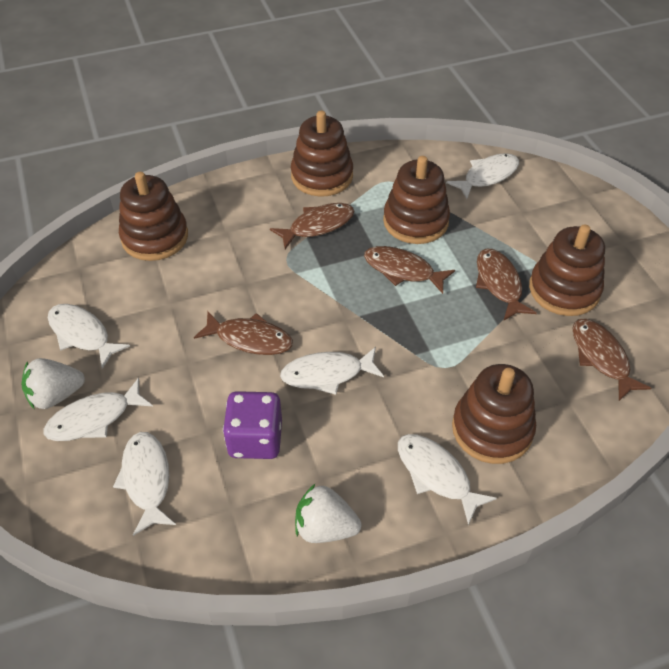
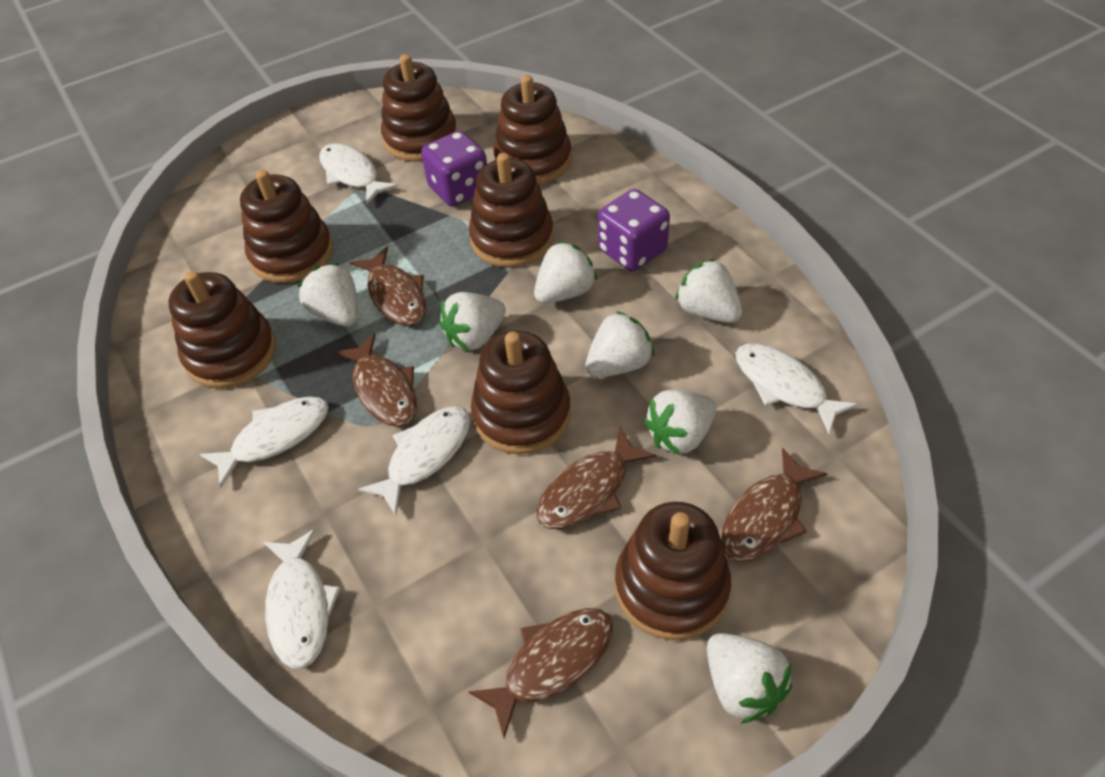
brown stacking toy: 5 -> 7
purple dice: 1 -> 2
white fish: 6 -> 5
white strawberry: 2 -> 7

